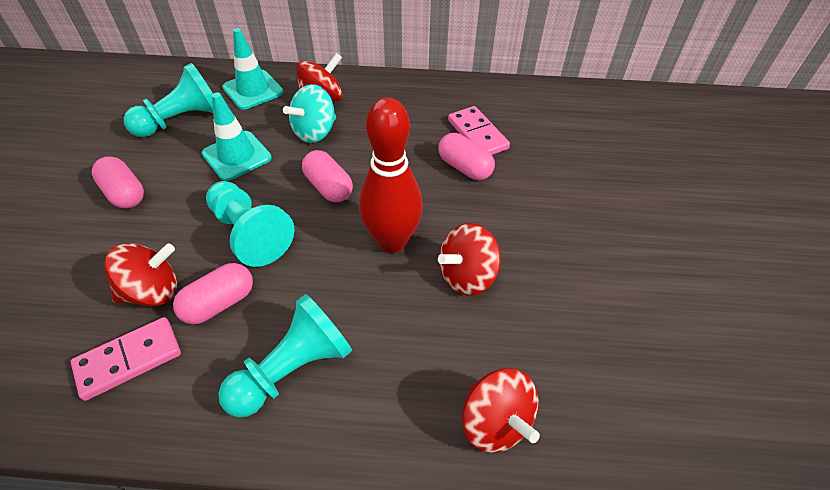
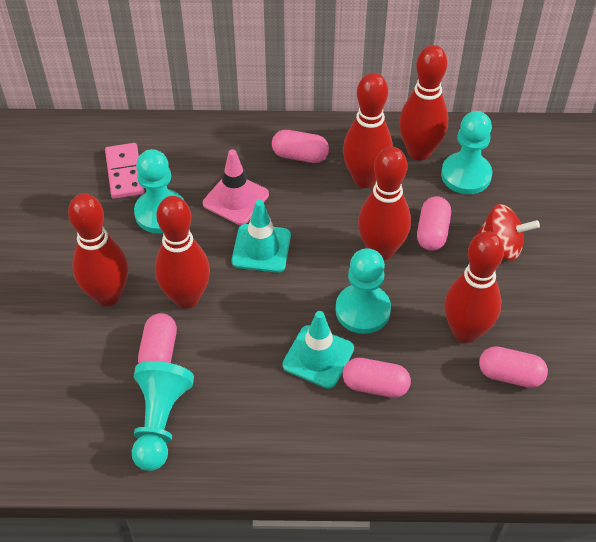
pink capsule: 4 -> 5
pink domino: 2 -> 1
pink traffic cone: 0 -> 1
red bowling pin: 1 -> 6
red spinning top: 4 -> 1
turquoise pawn: 3 -> 4
turquoise spinning top: 1 -> 0

